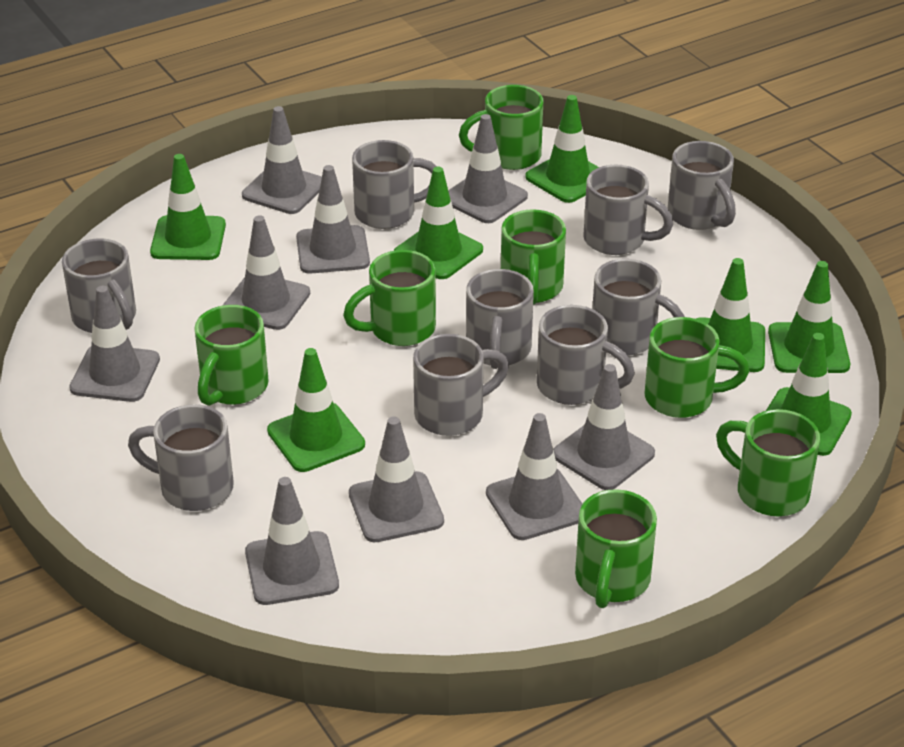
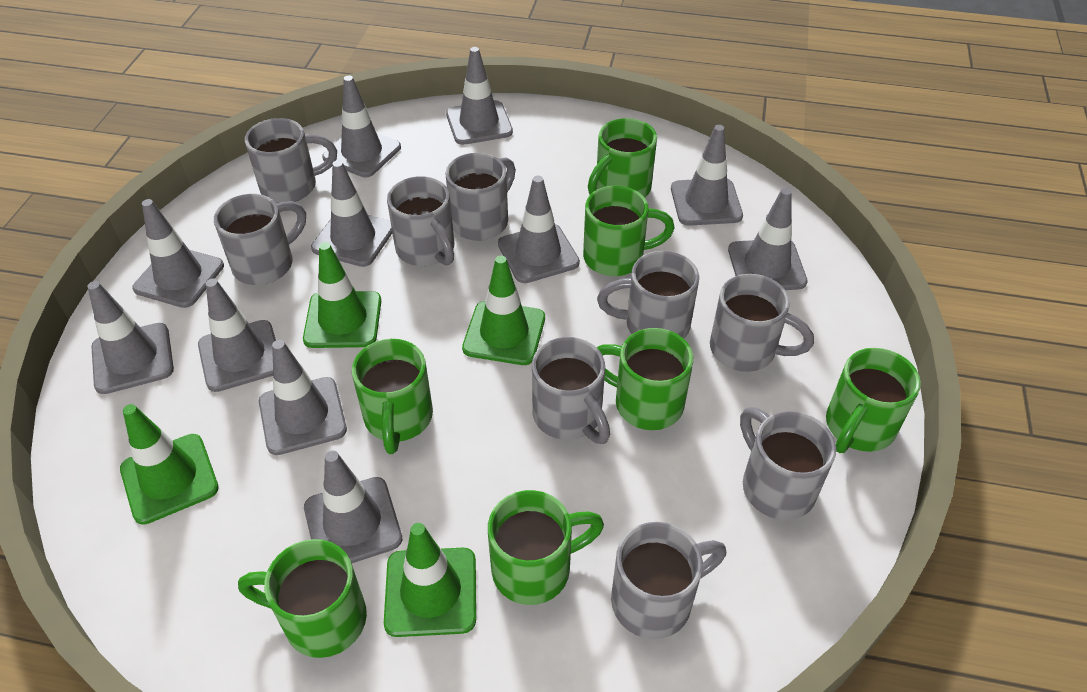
green traffic cone: 7 -> 4
grey traffic cone: 9 -> 11

